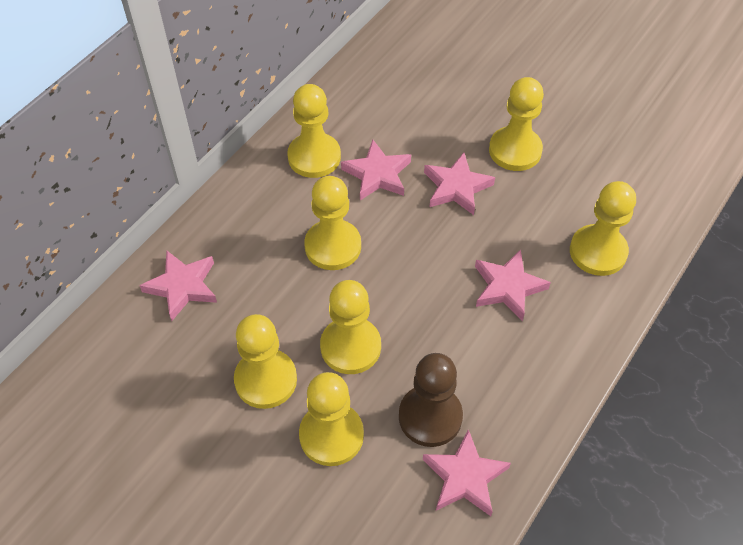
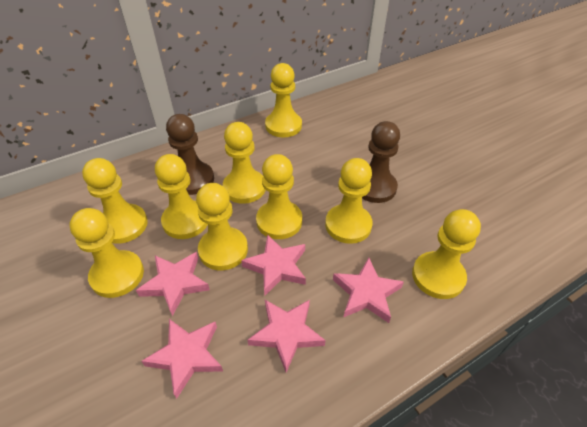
brown pawn: 1 -> 2
yellow pawn: 7 -> 9

